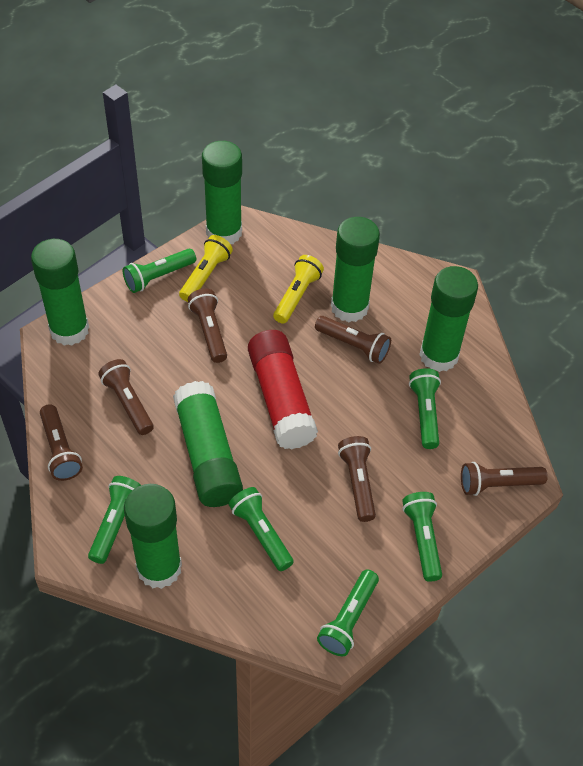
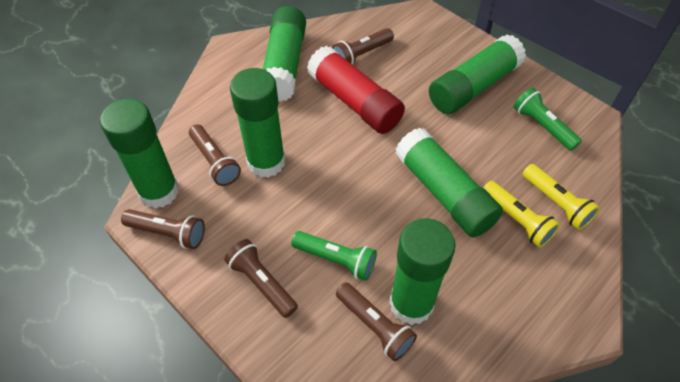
brown flashlight: 6 -> 5
green flashlight: 6 -> 2

